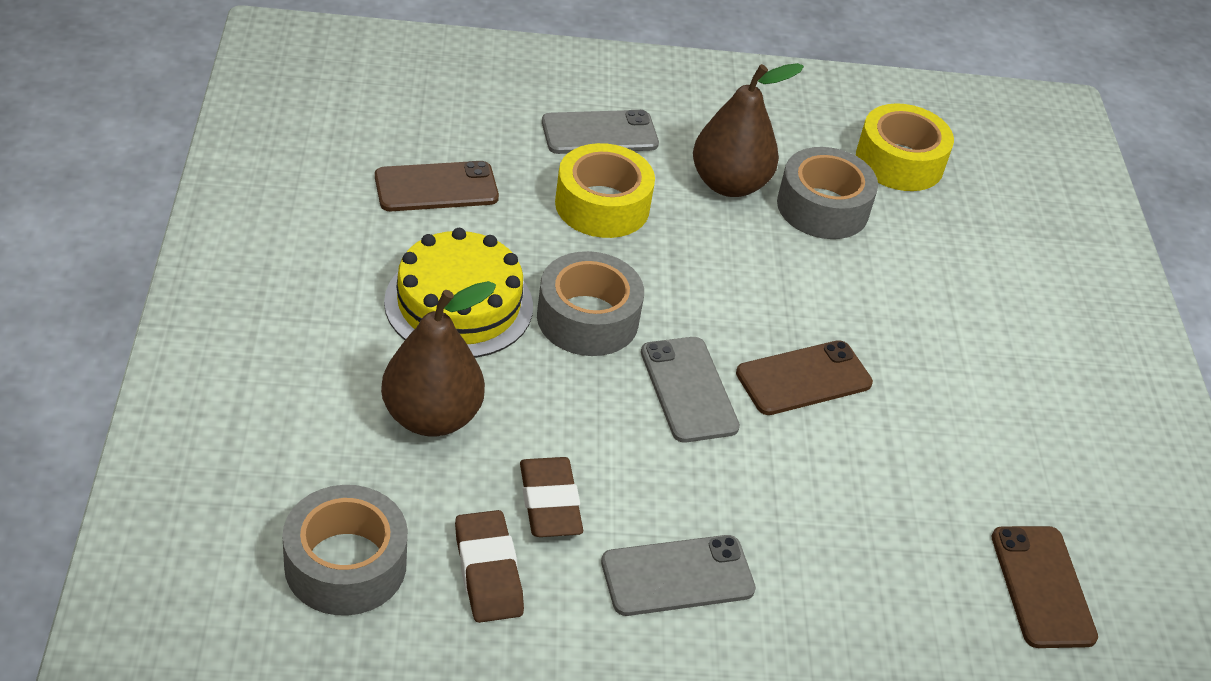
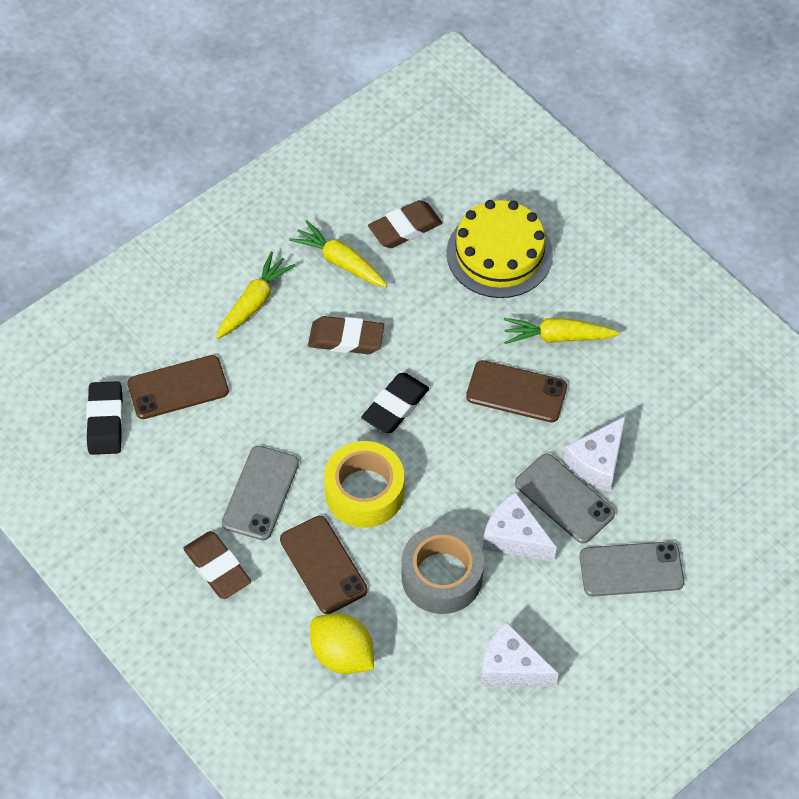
black eraser: 0 -> 2
brown eraser: 2 -> 3
brown pear: 2 -> 0
grey tape: 3 -> 1
white cheese: 0 -> 3
yellow carrot: 0 -> 3
yellow lemon: 0 -> 1
yellow tape: 2 -> 1

